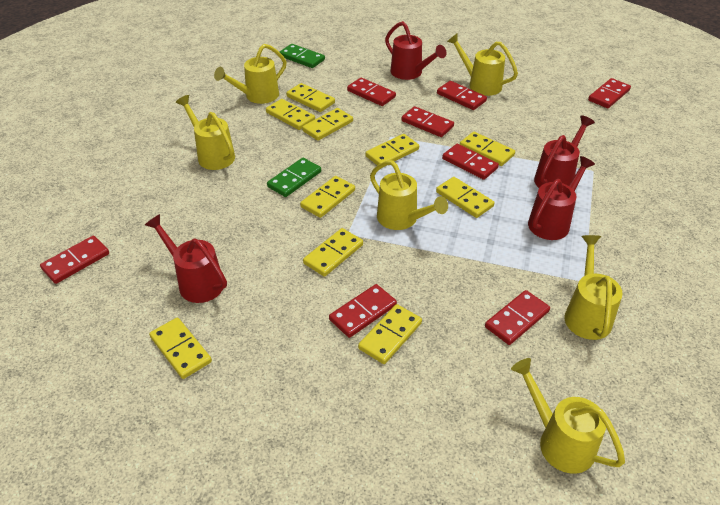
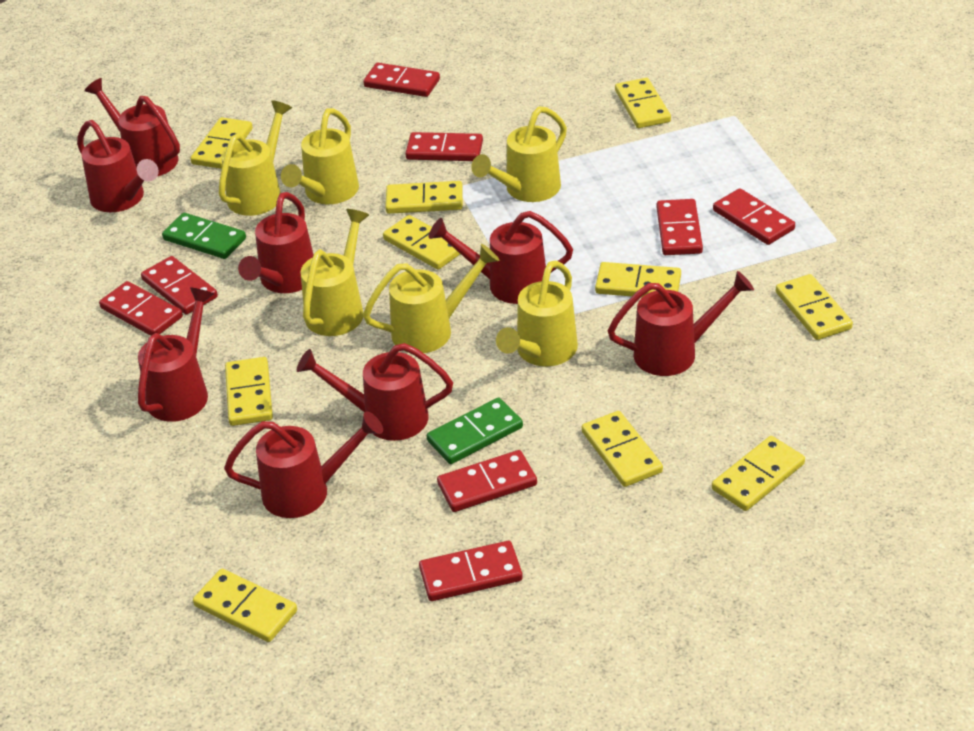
red watering can: 4 -> 8

